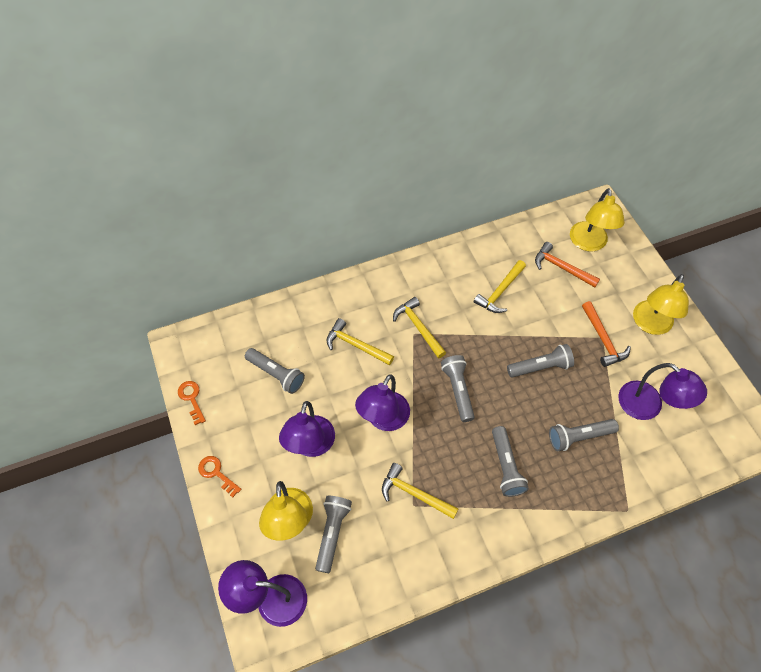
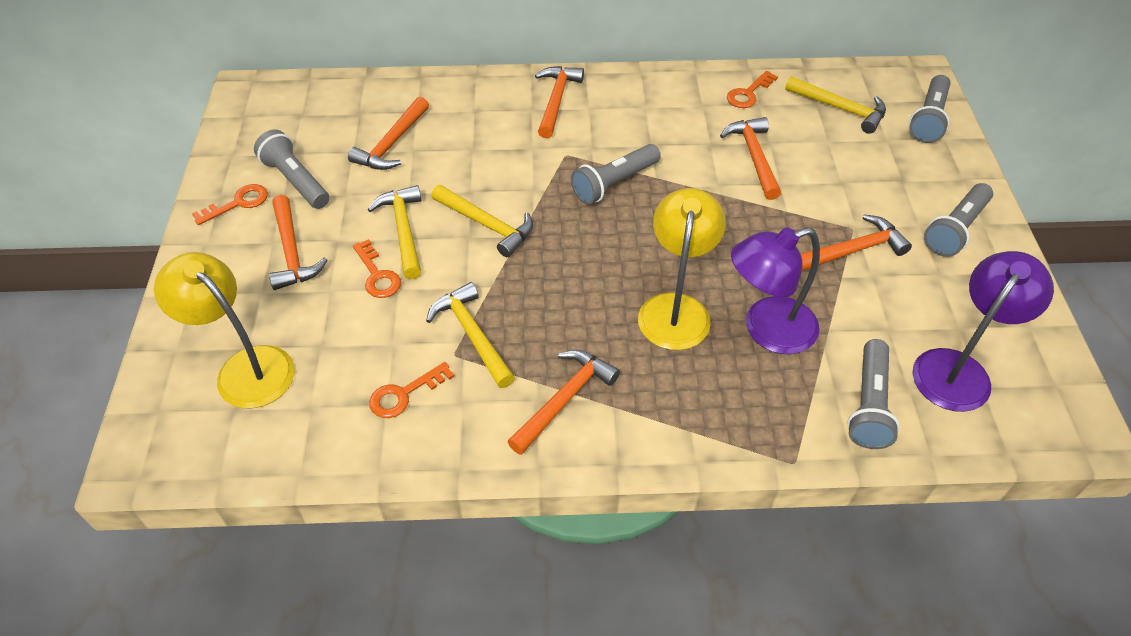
grey flashlight: 6 -> 5
orange hammer: 2 -> 6
orange key: 2 -> 4
purple lamp: 4 -> 2
yellow lamp: 3 -> 2

